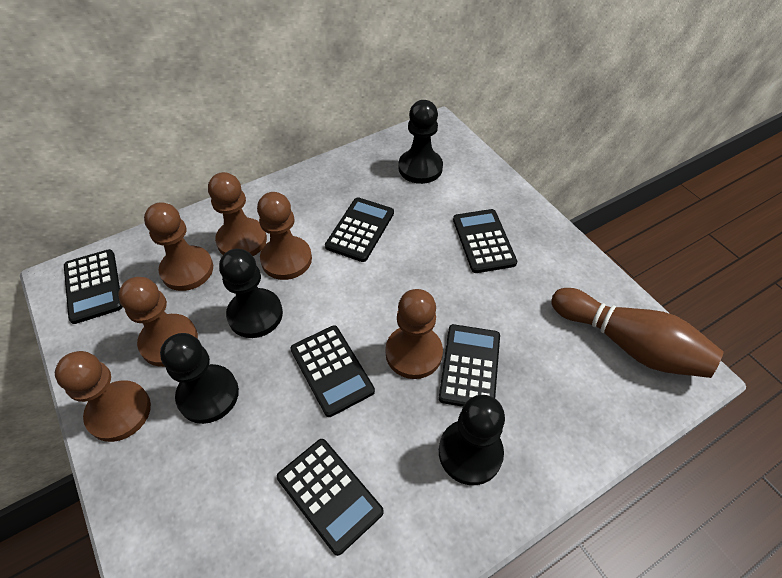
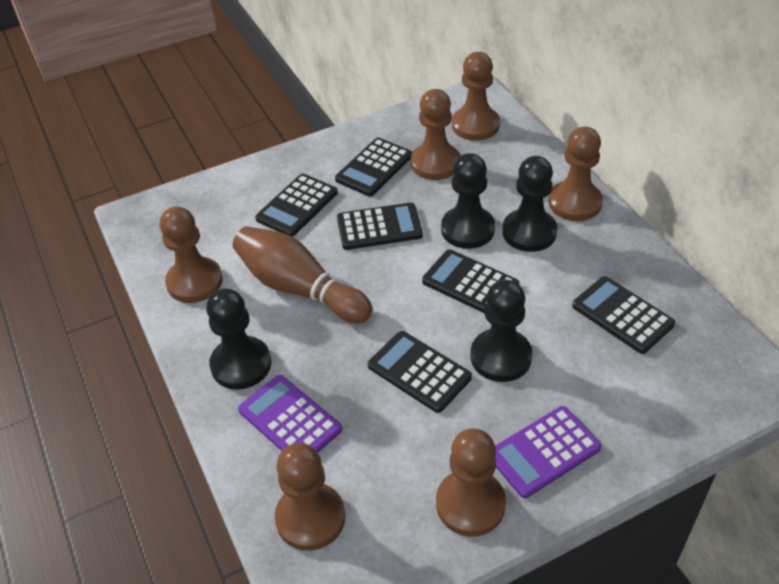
purple calculator: 0 -> 2

